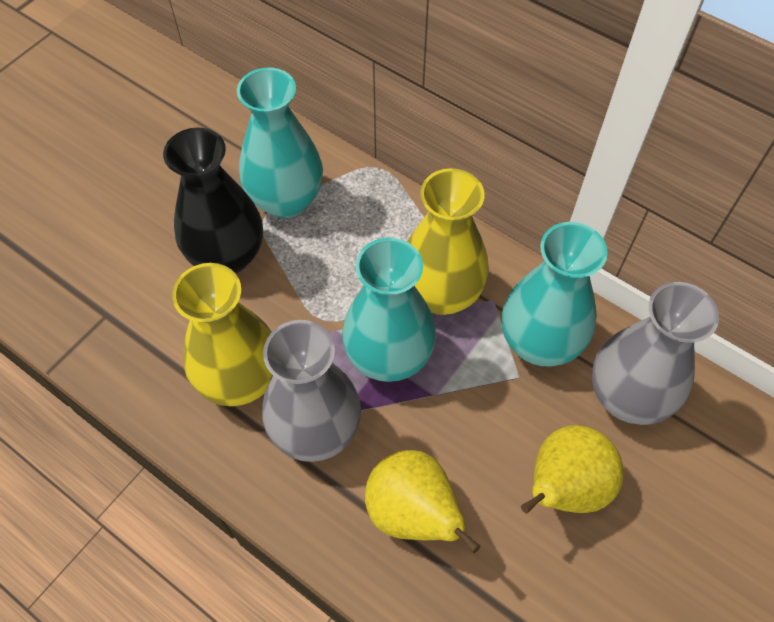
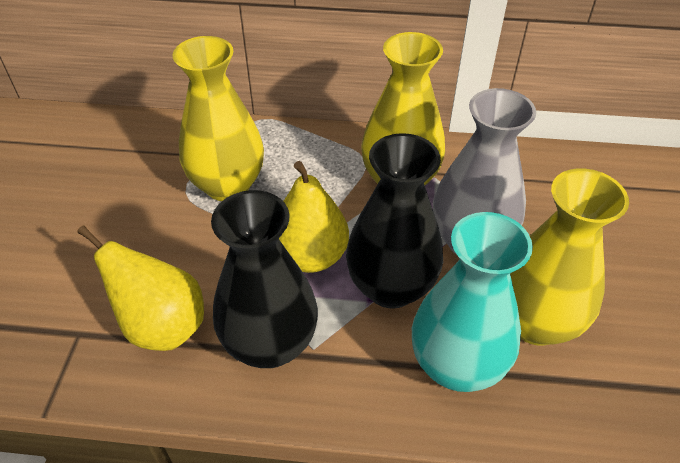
black vase: 1 -> 2
grey vase: 2 -> 1
turquoise vase: 3 -> 1
yellow vase: 2 -> 3

